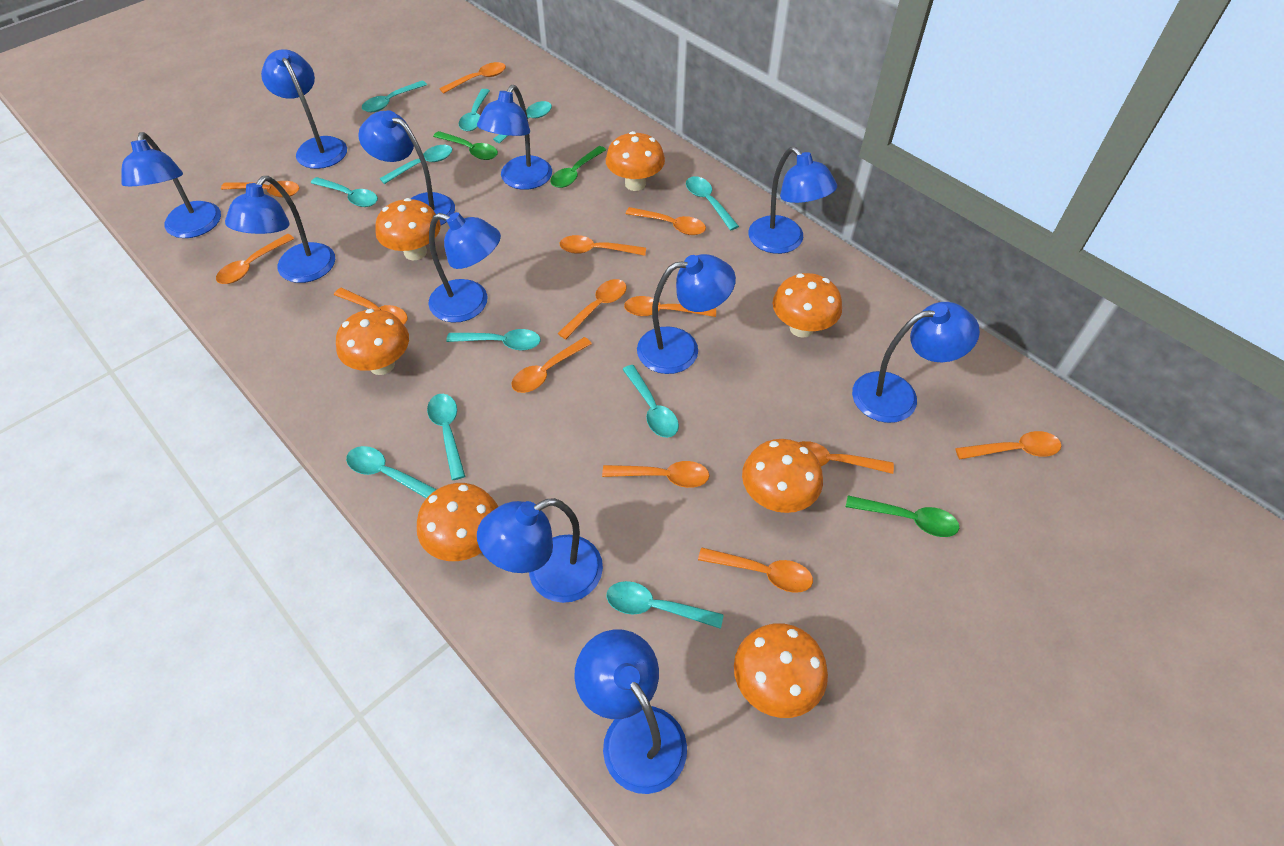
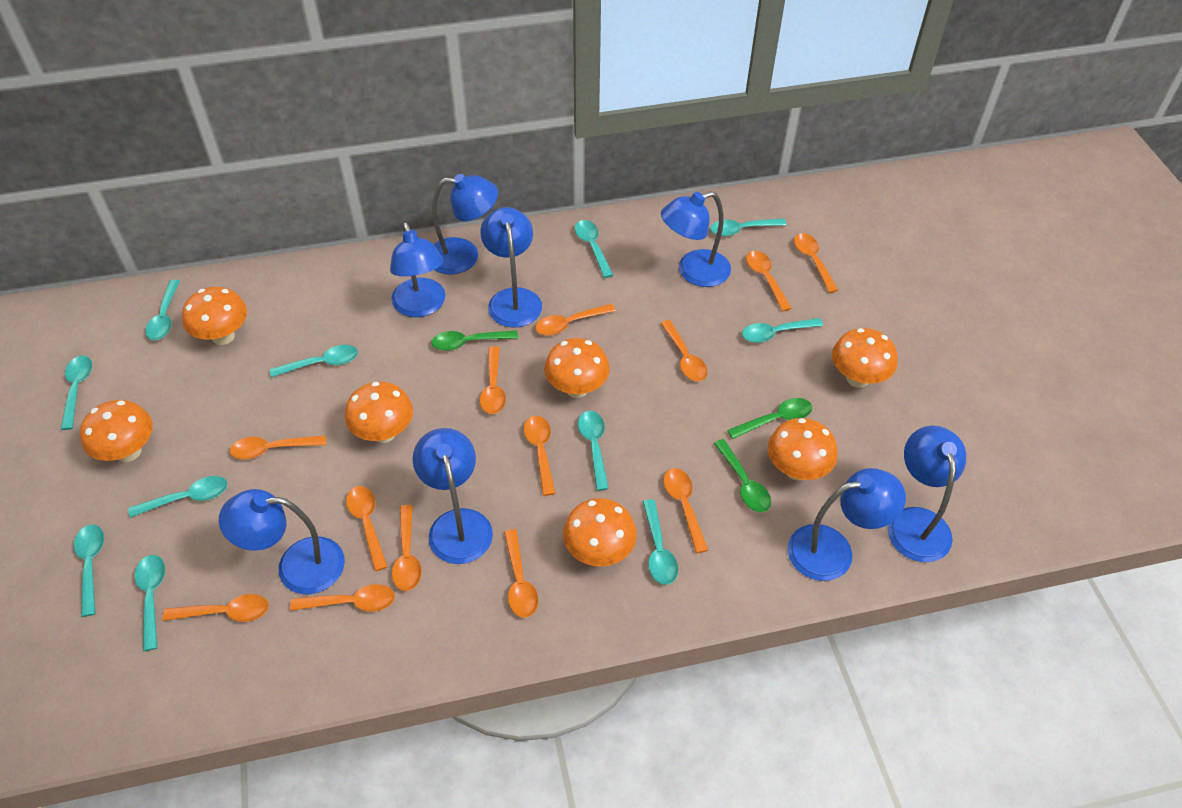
blue lamp: 11 -> 8

